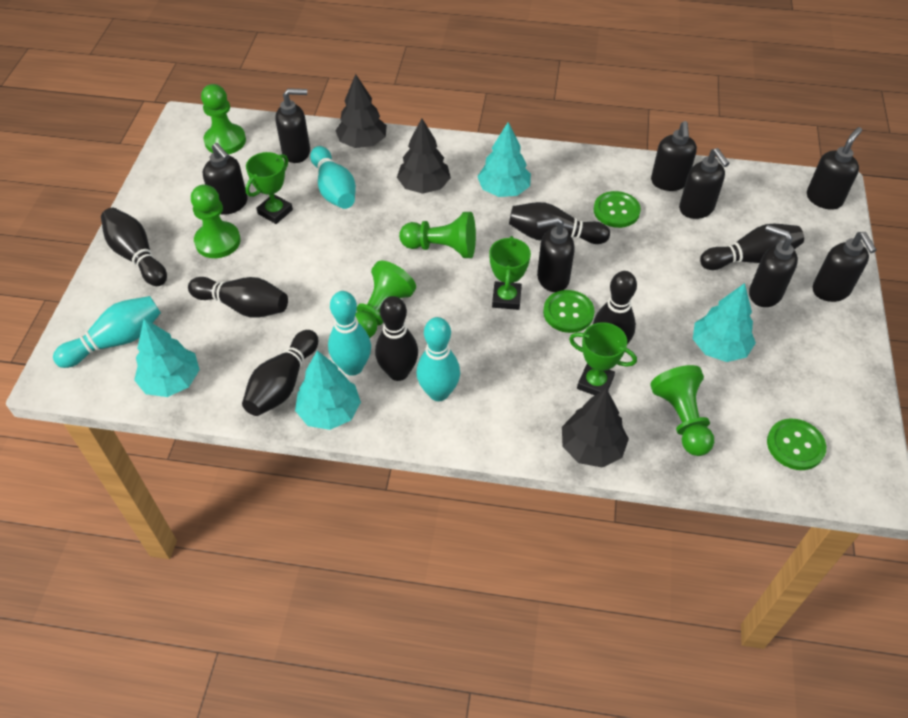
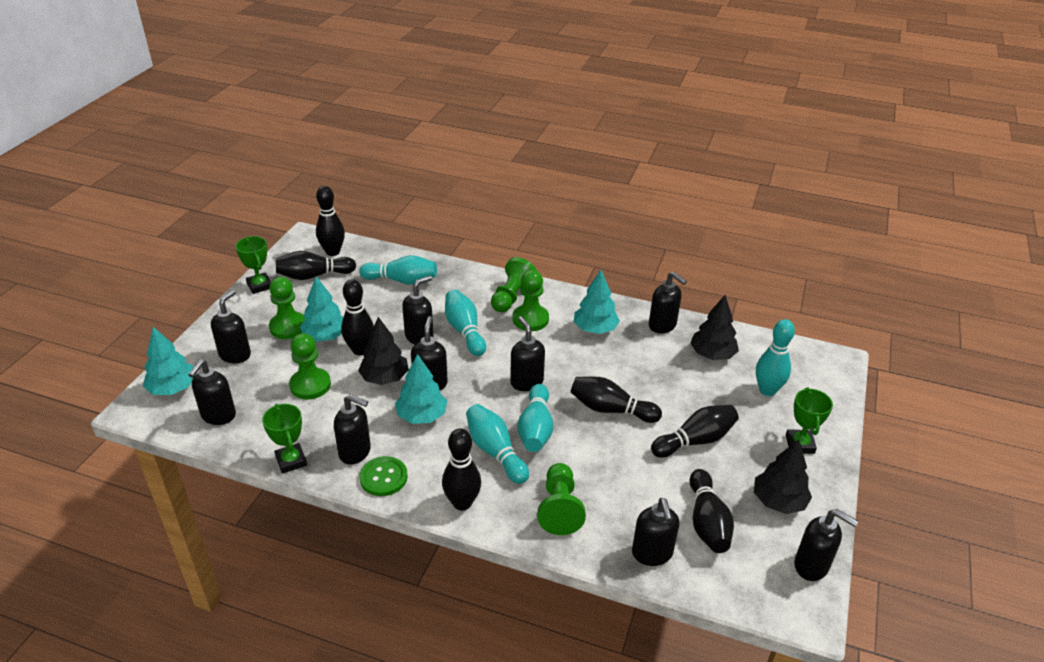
black soap dispenser: 8 -> 9
green button: 3 -> 1
turquoise bowling pin: 4 -> 5

